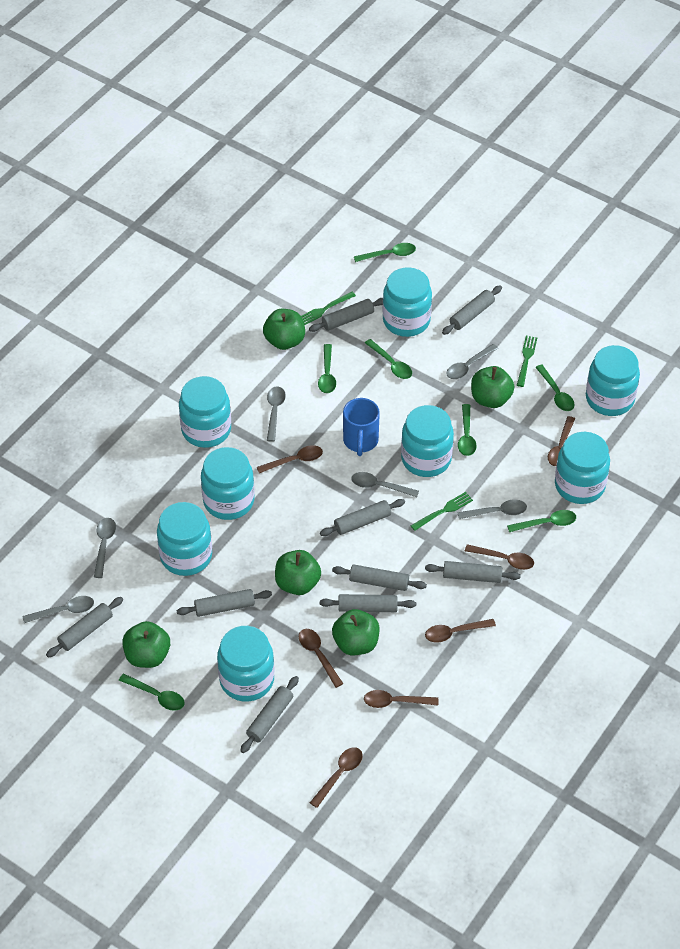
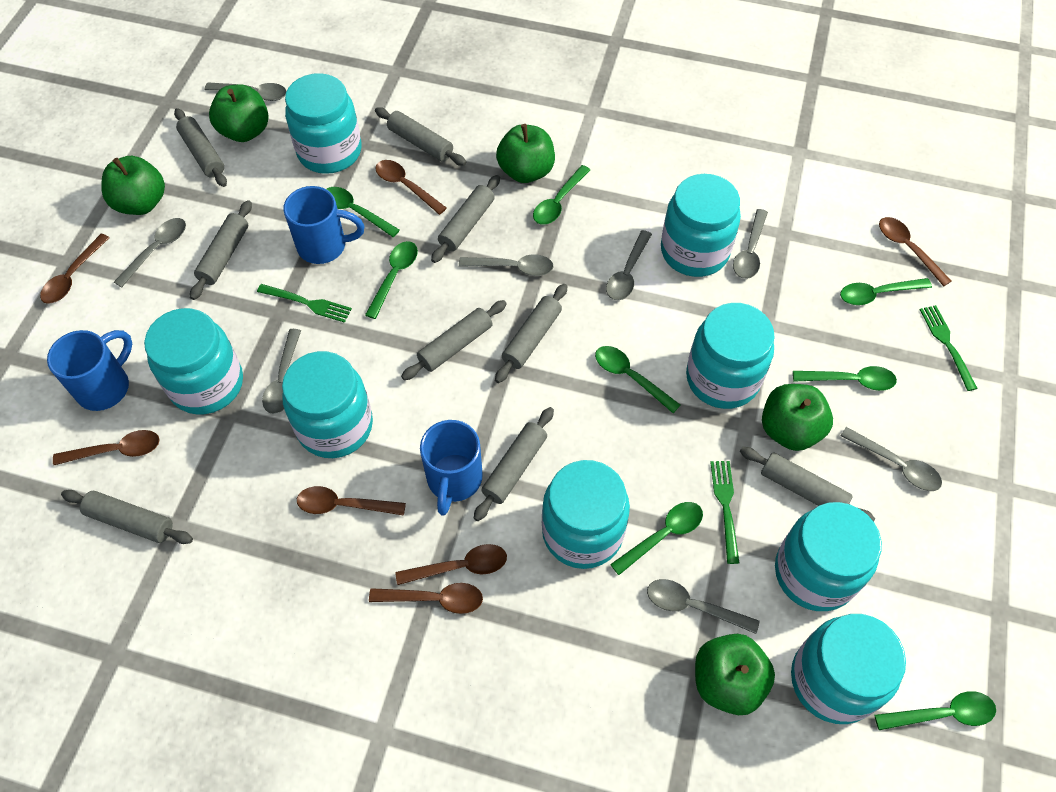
blue mug: 1 -> 3
green spoon: 7 -> 8
grey spoon: 6 -> 8

